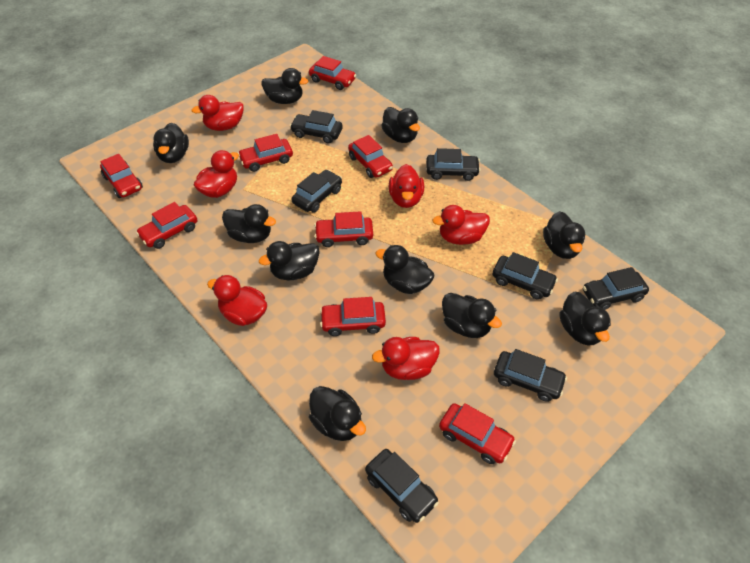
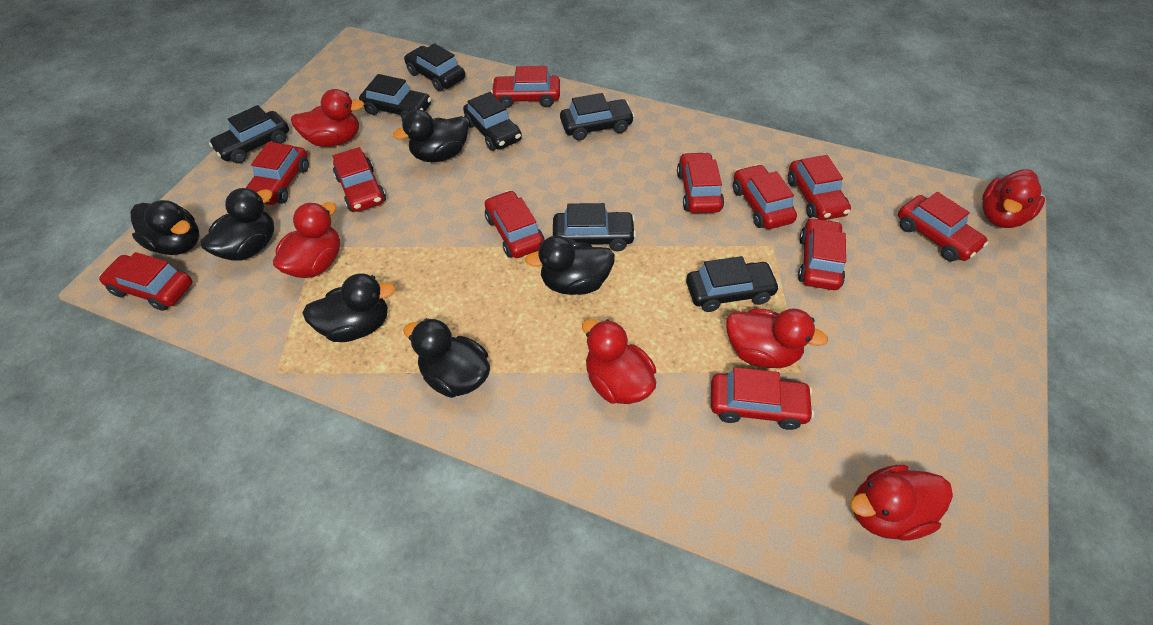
black duck: 10 -> 6
red car: 8 -> 11

